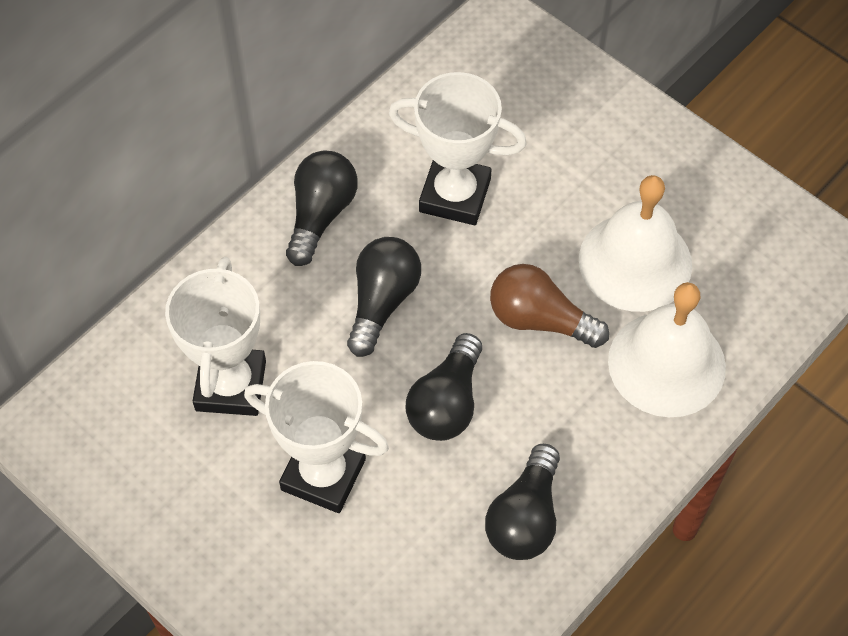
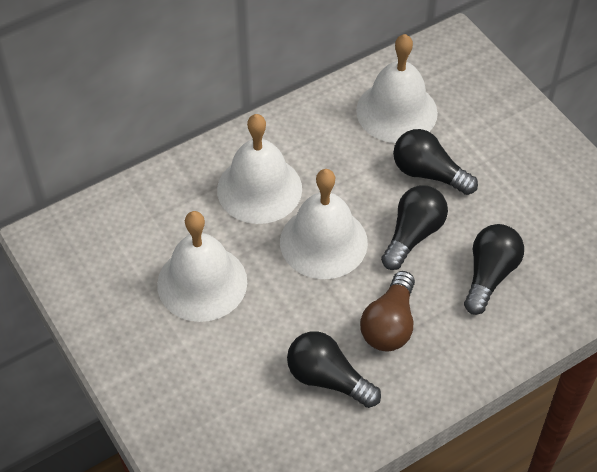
white bell: 2 -> 4
white trophy: 3 -> 0

